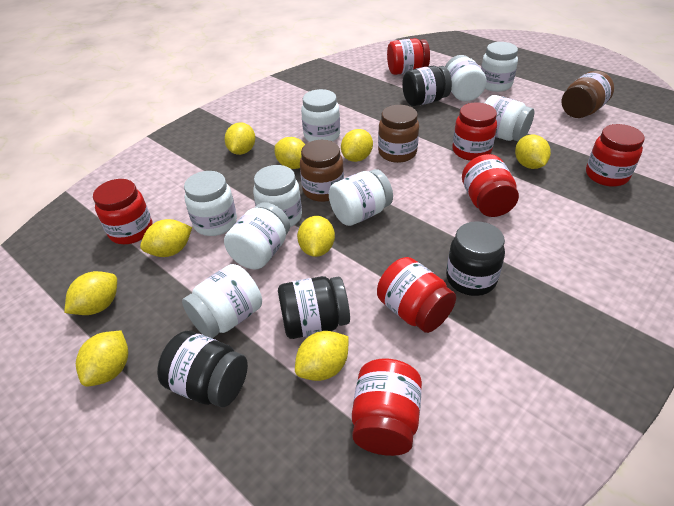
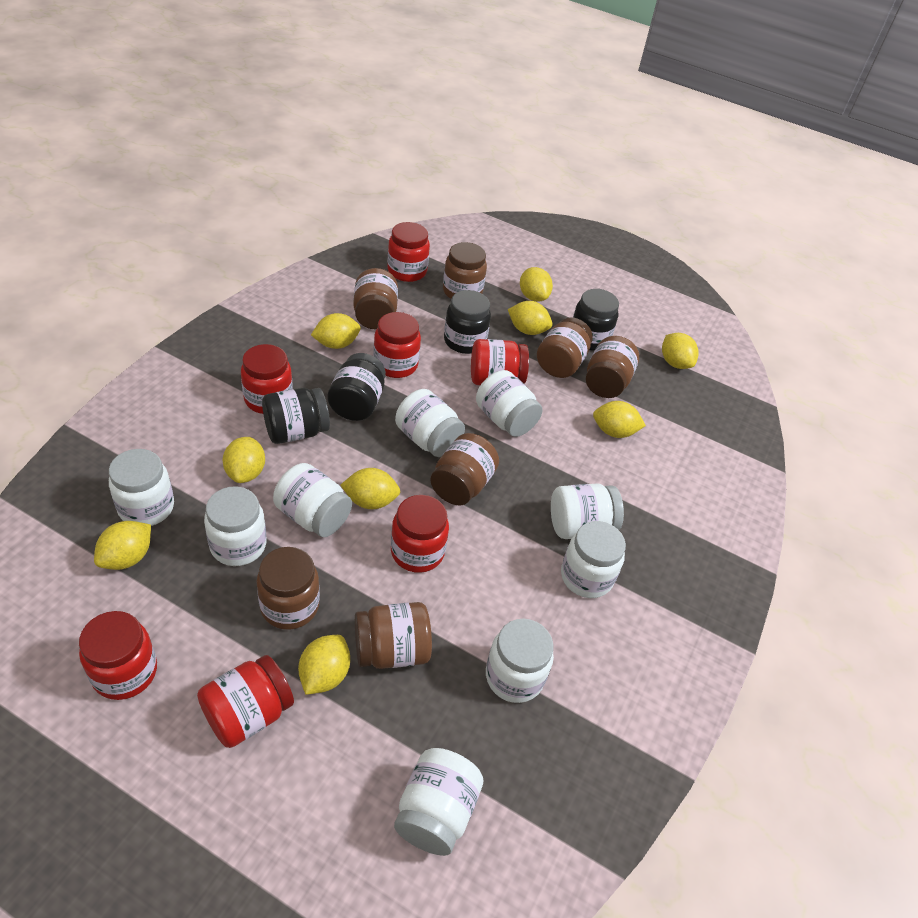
brown jar: 3 -> 7

